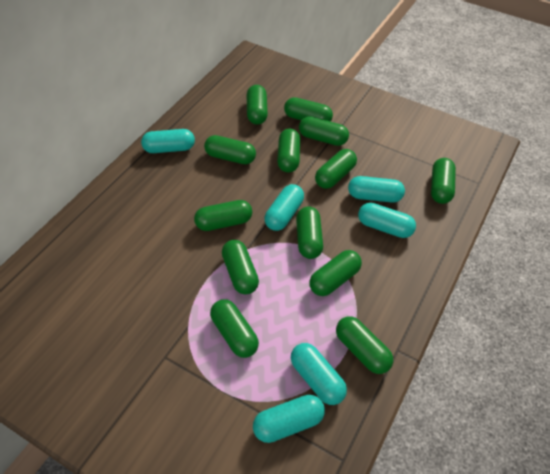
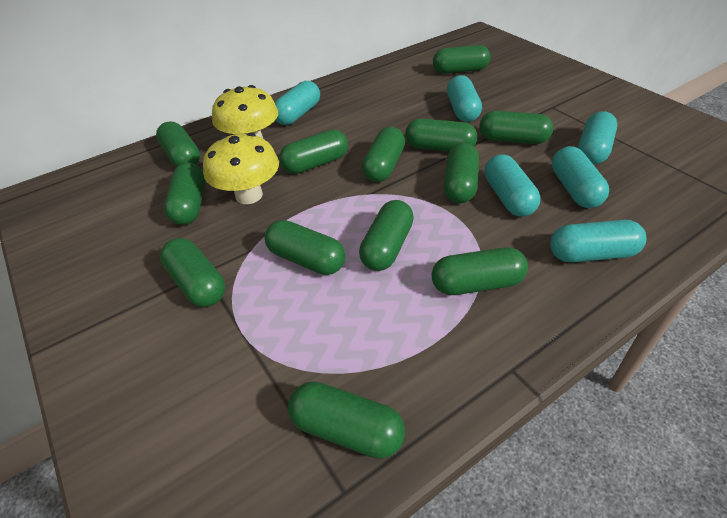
yellow mushroom: 0 -> 2

